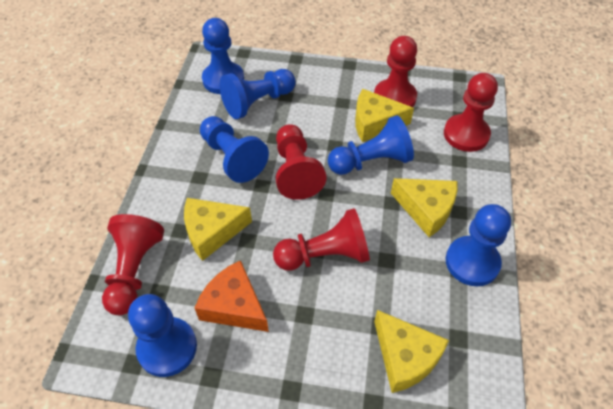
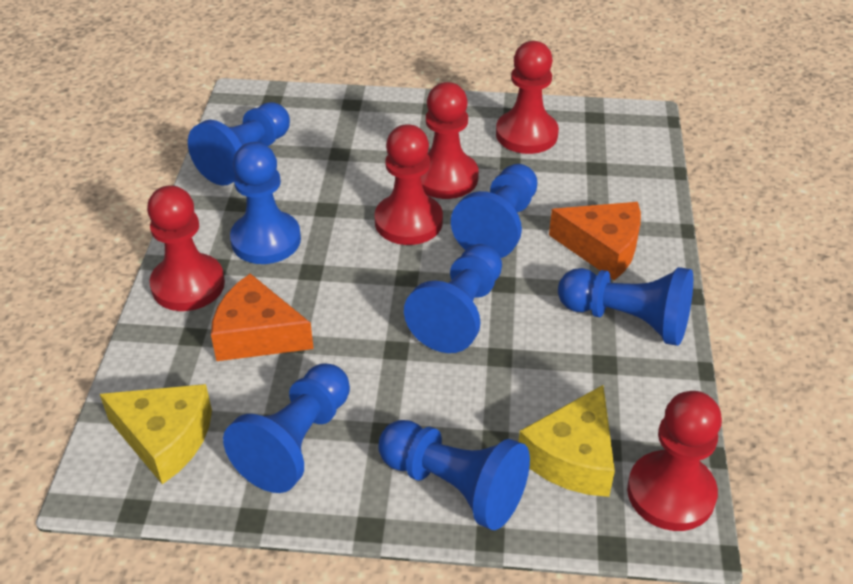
blue pawn: 6 -> 7
orange cheese: 1 -> 2
yellow cheese: 4 -> 2

